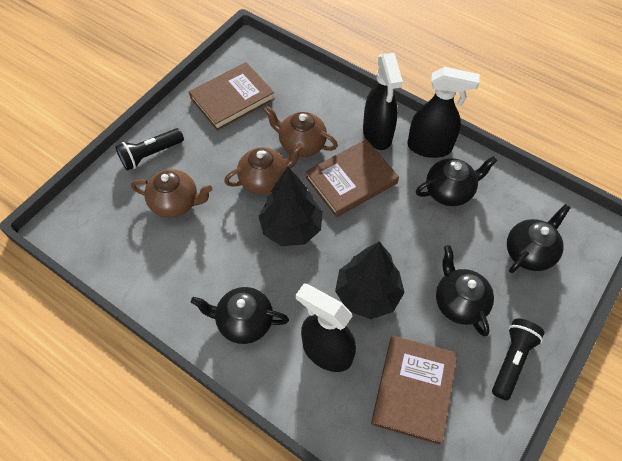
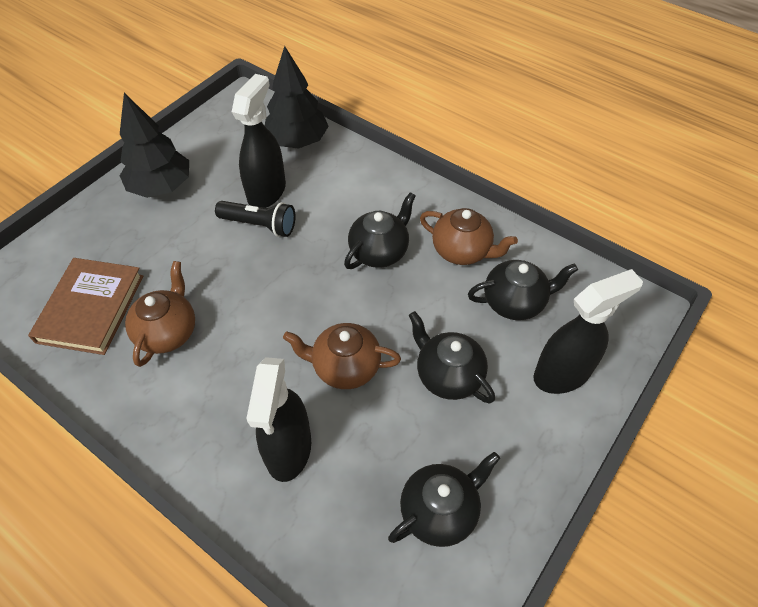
black flashlight: 2 -> 1
brown book: 3 -> 1

